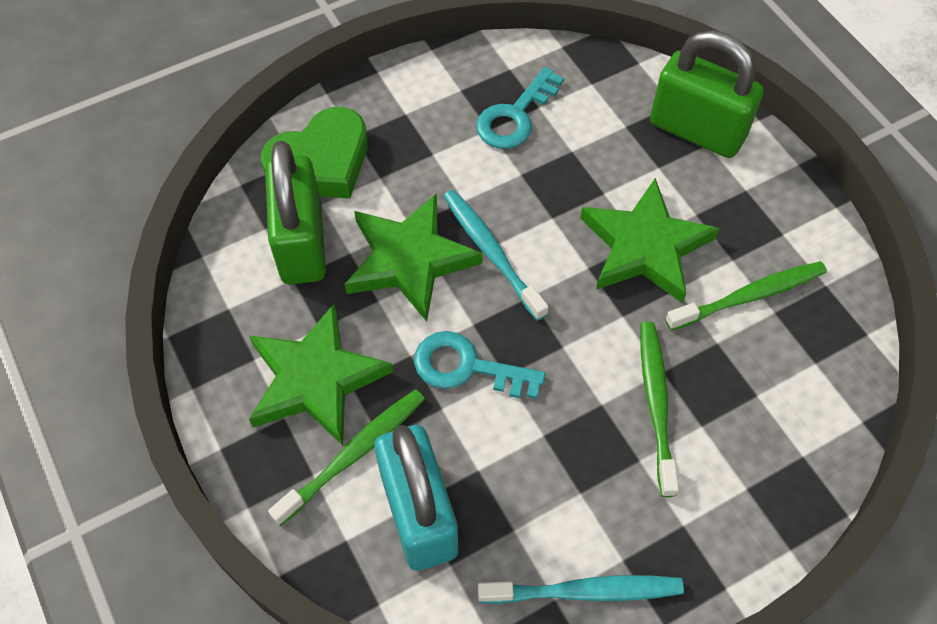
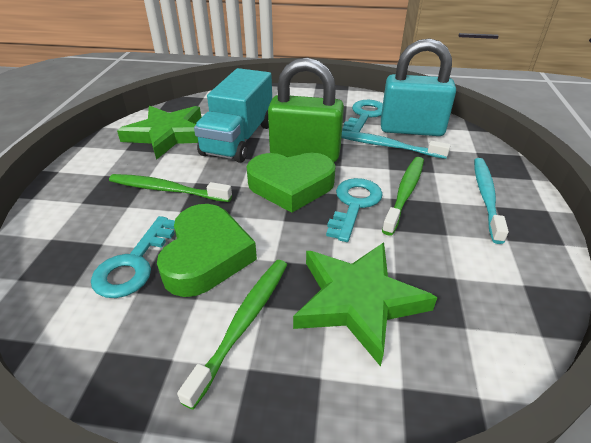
green heart: 1 -> 2
green padlock: 2 -> 1
green star: 3 -> 2
turquoise key: 2 -> 3
turquoise truck: 0 -> 1

